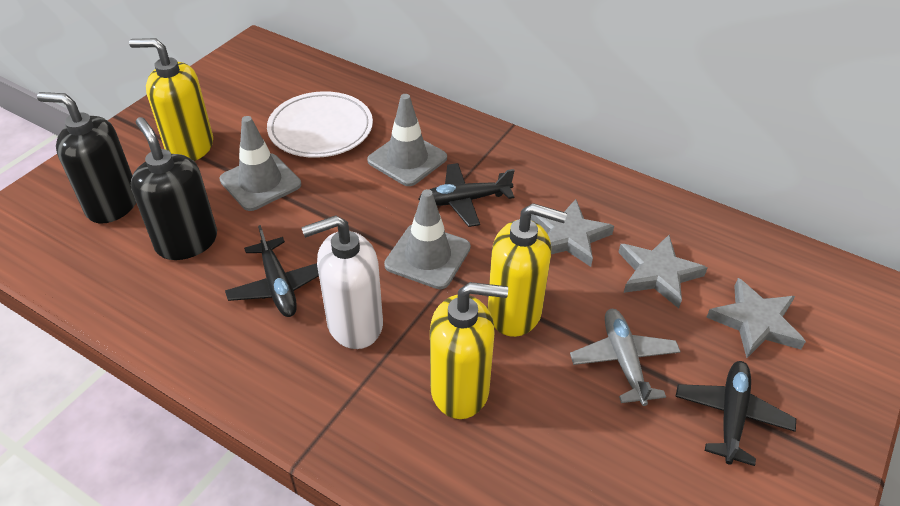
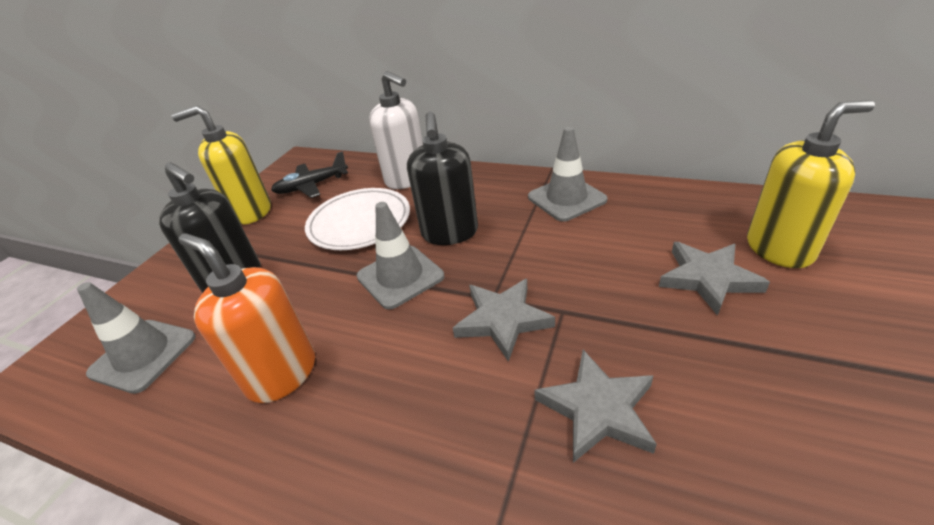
black plane: 3 -> 1
grey plane: 1 -> 0
orange soap dispenser: 0 -> 1
yellow soap dispenser: 3 -> 2

